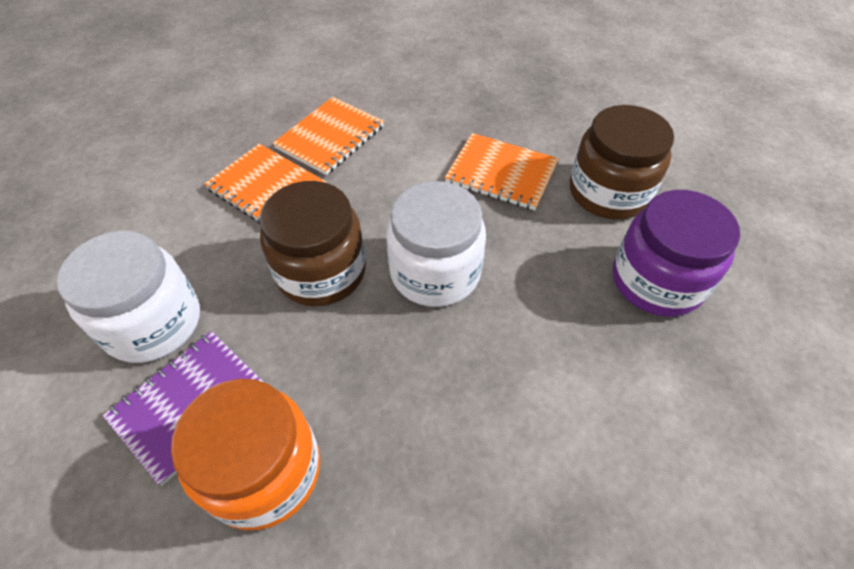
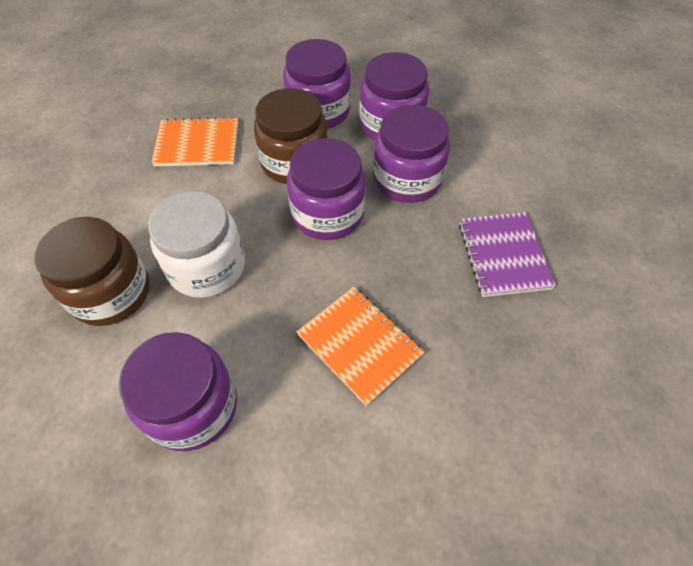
orange jar: 1 -> 0
orange notebook: 3 -> 2
purple jar: 1 -> 5
white jar: 2 -> 1

